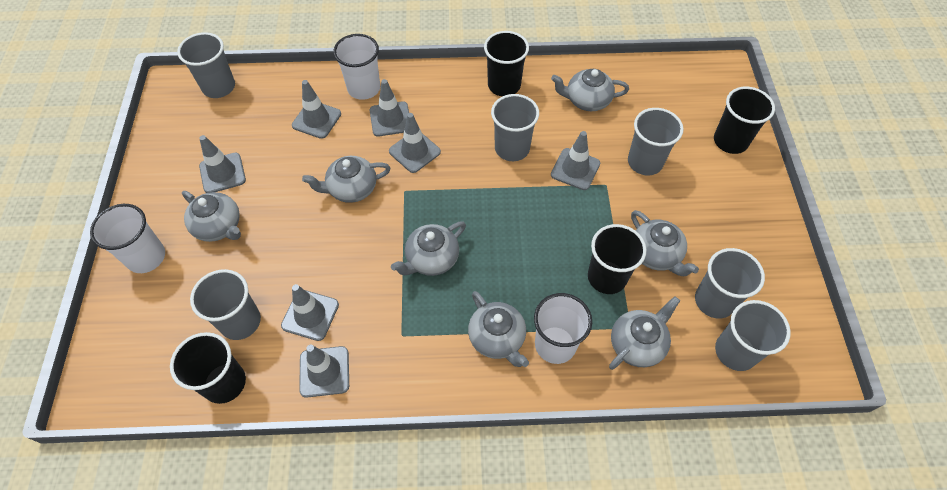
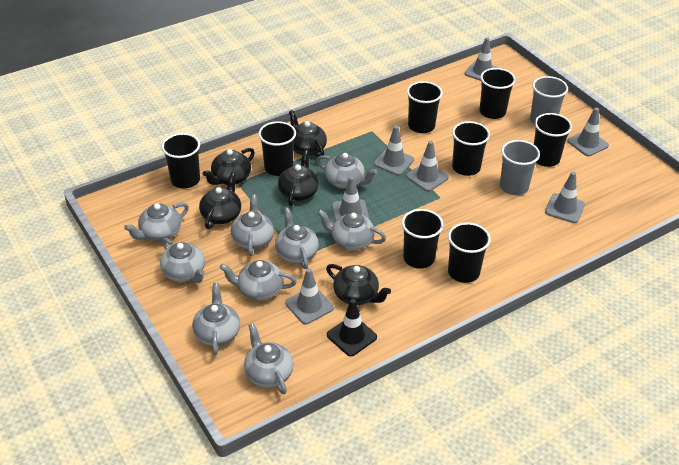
black cup: 4 -> 8
black teapot: 0 -> 5
black traffic cone: 0 -> 1
grey cup: 6 -> 2
grey teapot: 7 -> 9
white cup: 3 -> 0

